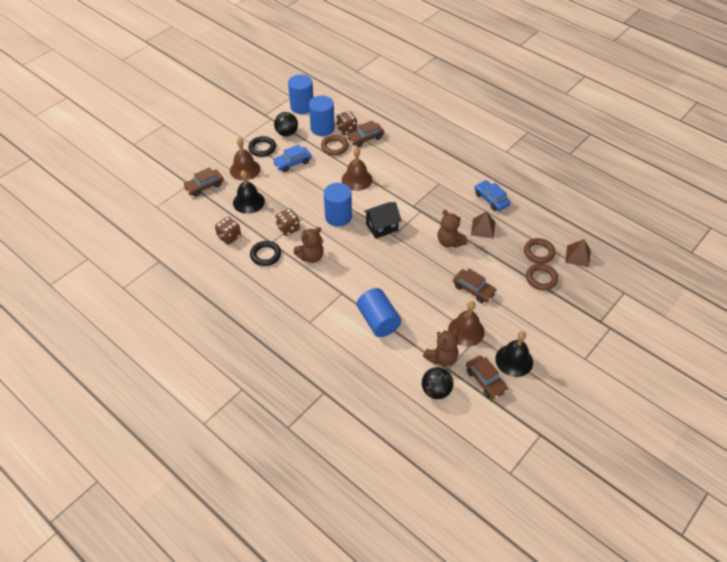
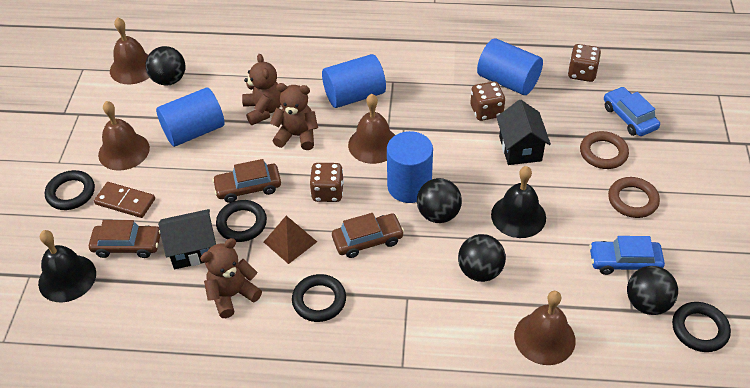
black ball: 2 -> 4
black house: 1 -> 2
black ring: 2 -> 4
brown bell: 3 -> 4
brown car: 4 -> 3
brown domino: 0 -> 1
brown pyramid: 2 -> 1
brown ring: 3 -> 2

